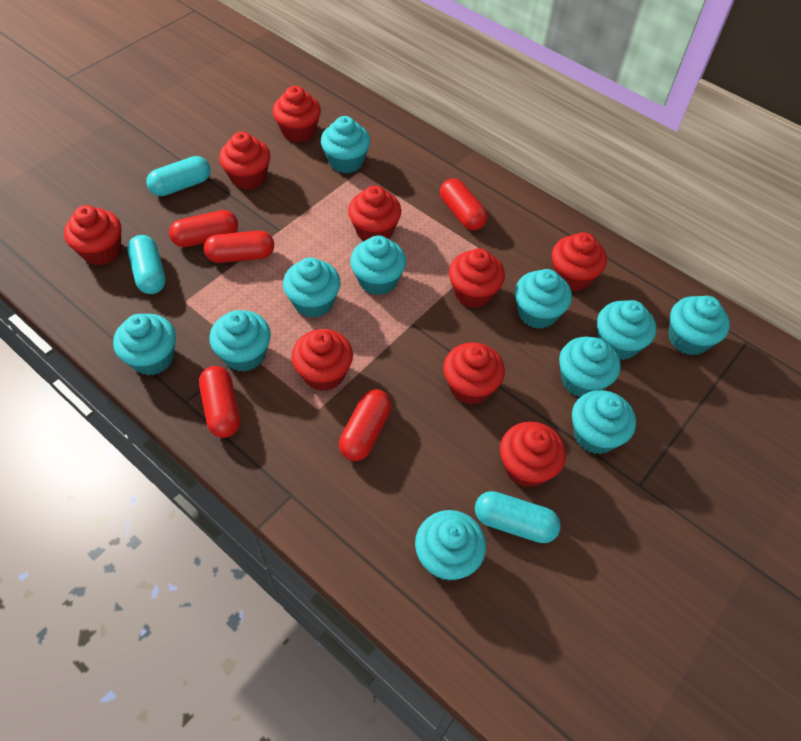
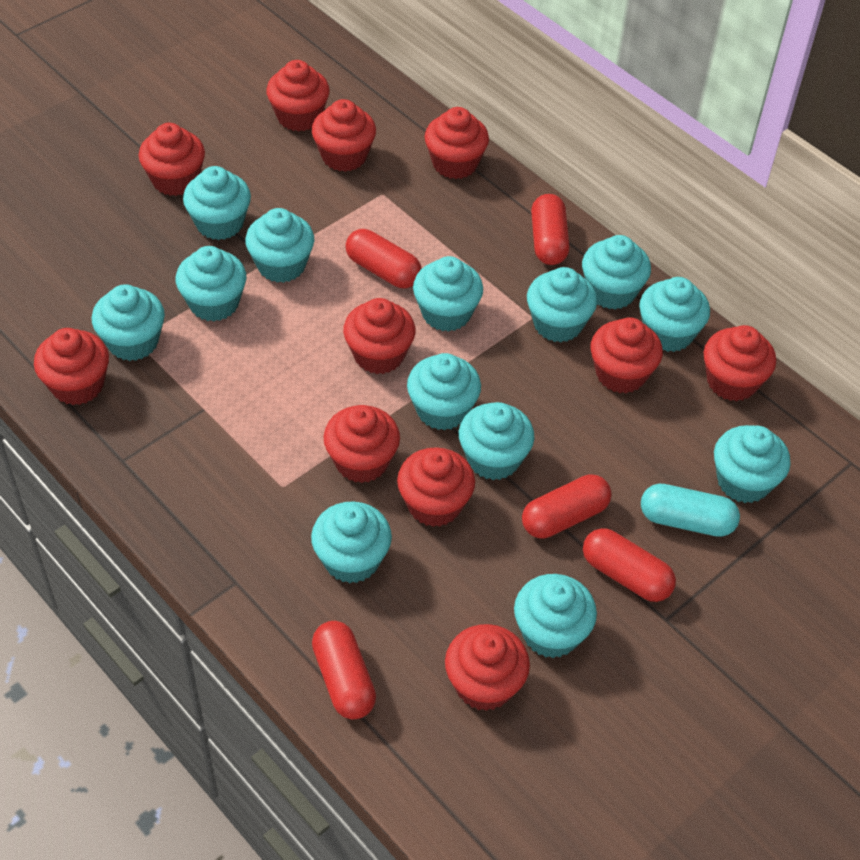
red cupcake: 9 -> 11
turquoise capsule: 3 -> 1
turquoise cupcake: 11 -> 13

